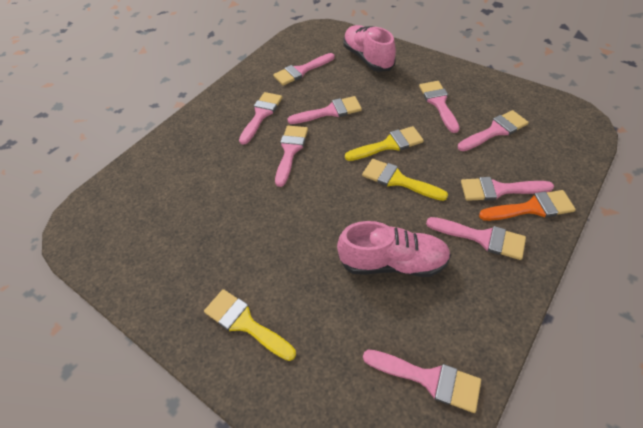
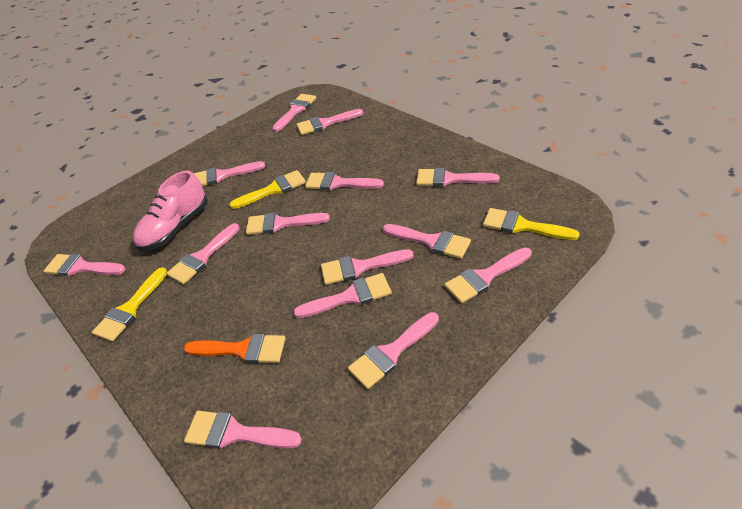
pink brush: 9 -> 14
pink shoe: 2 -> 1

